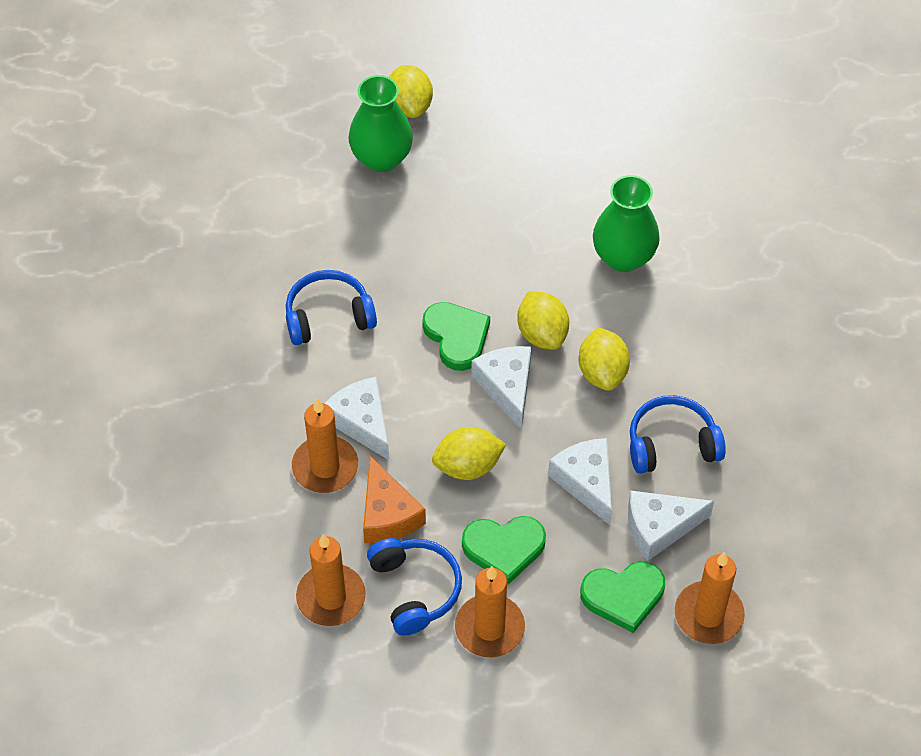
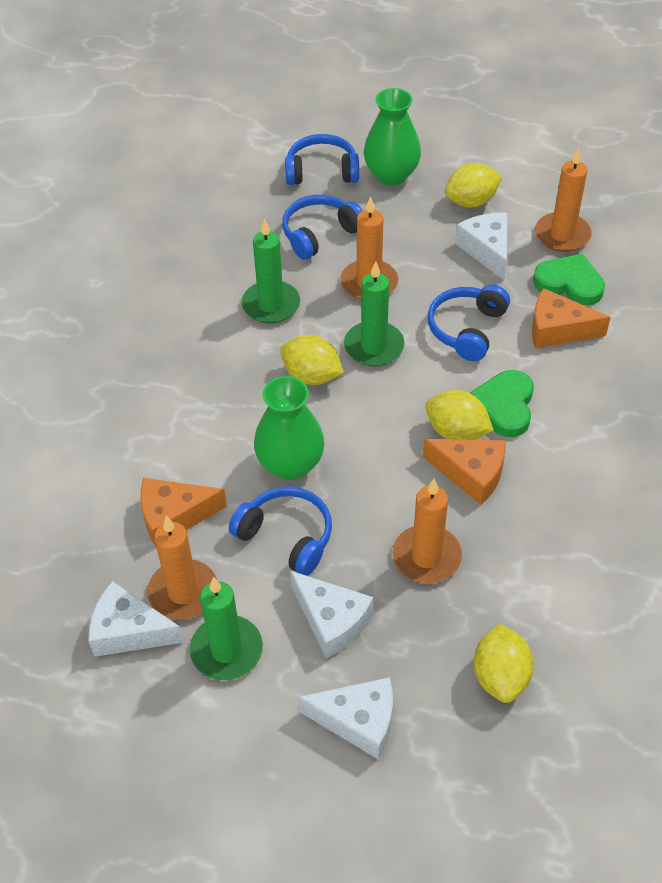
blue headphones: 3 -> 4
green candle: 0 -> 3
green heart: 3 -> 2
orange cheese: 1 -> 3

